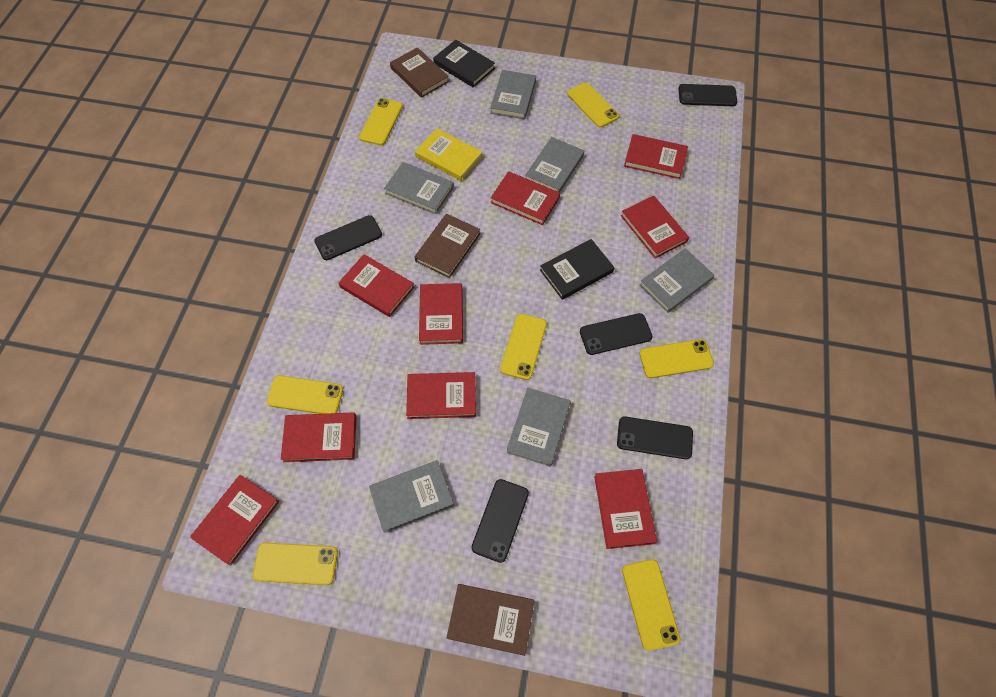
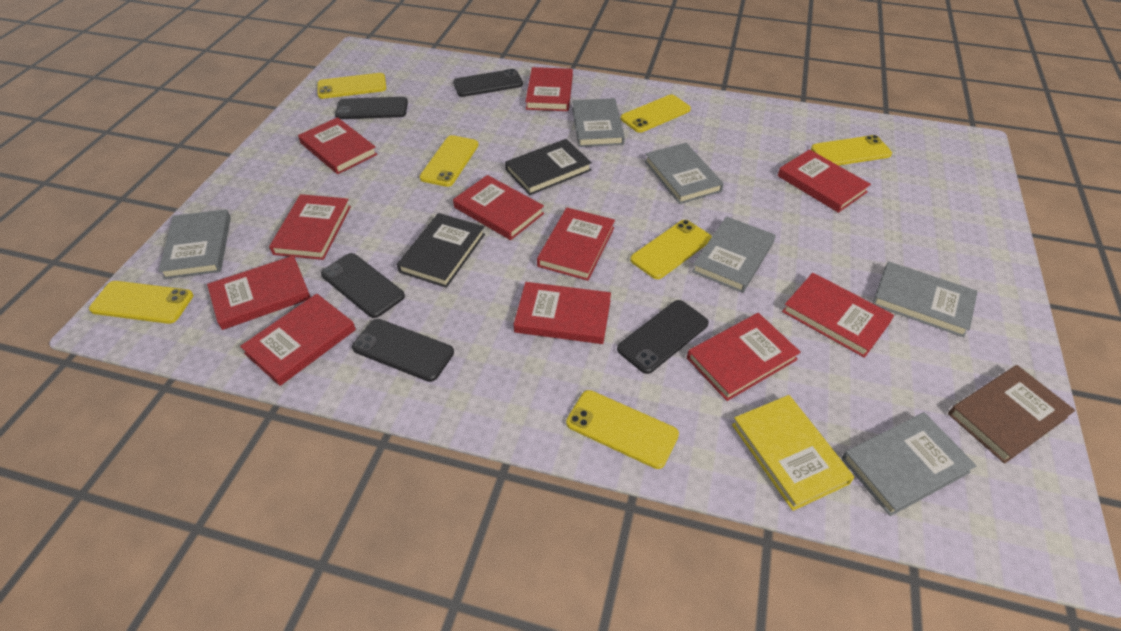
brown book: 3 -> 1
red book: 9 -> 11

